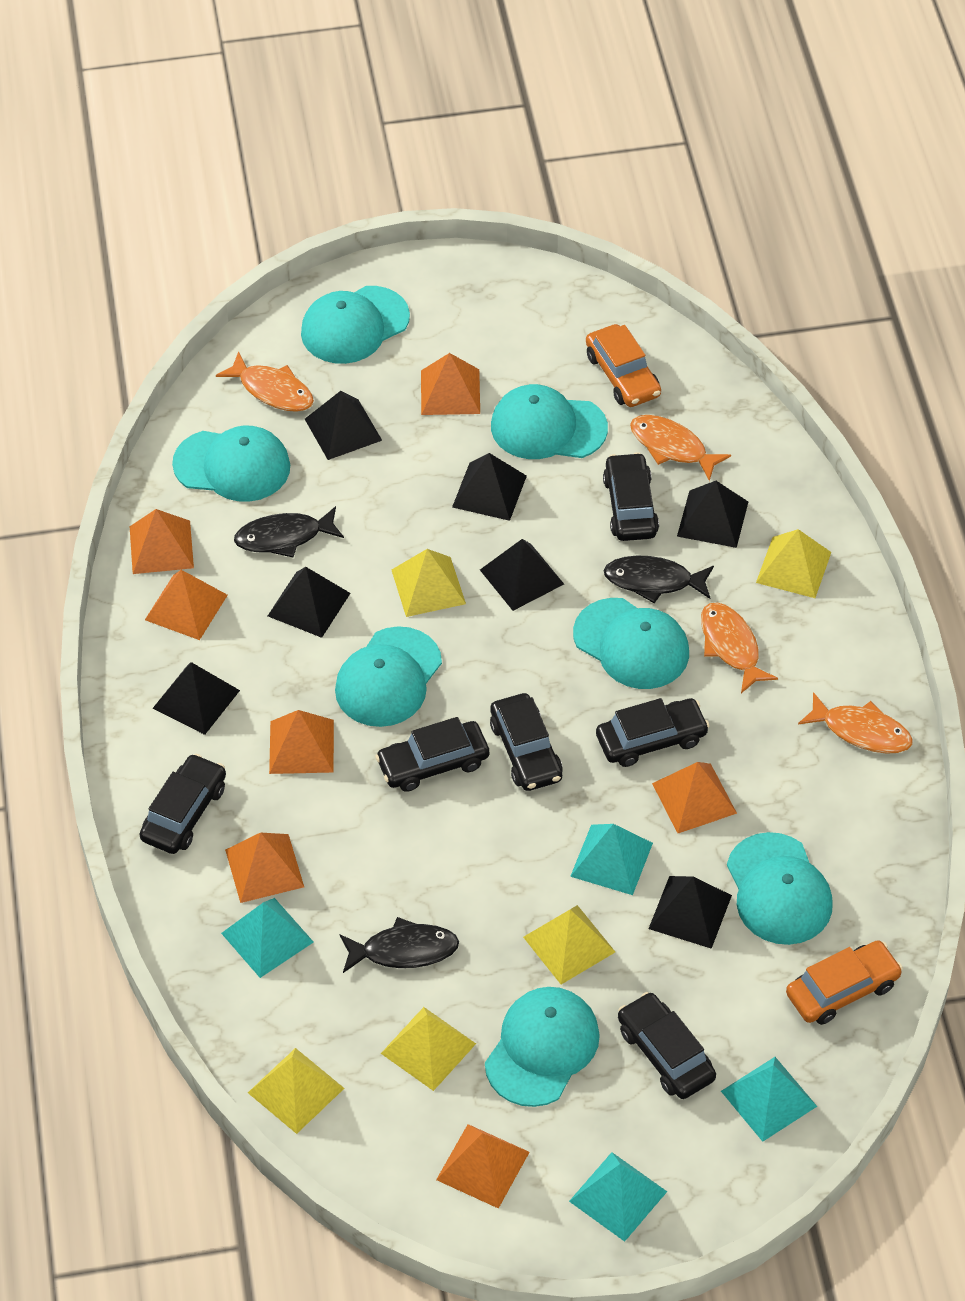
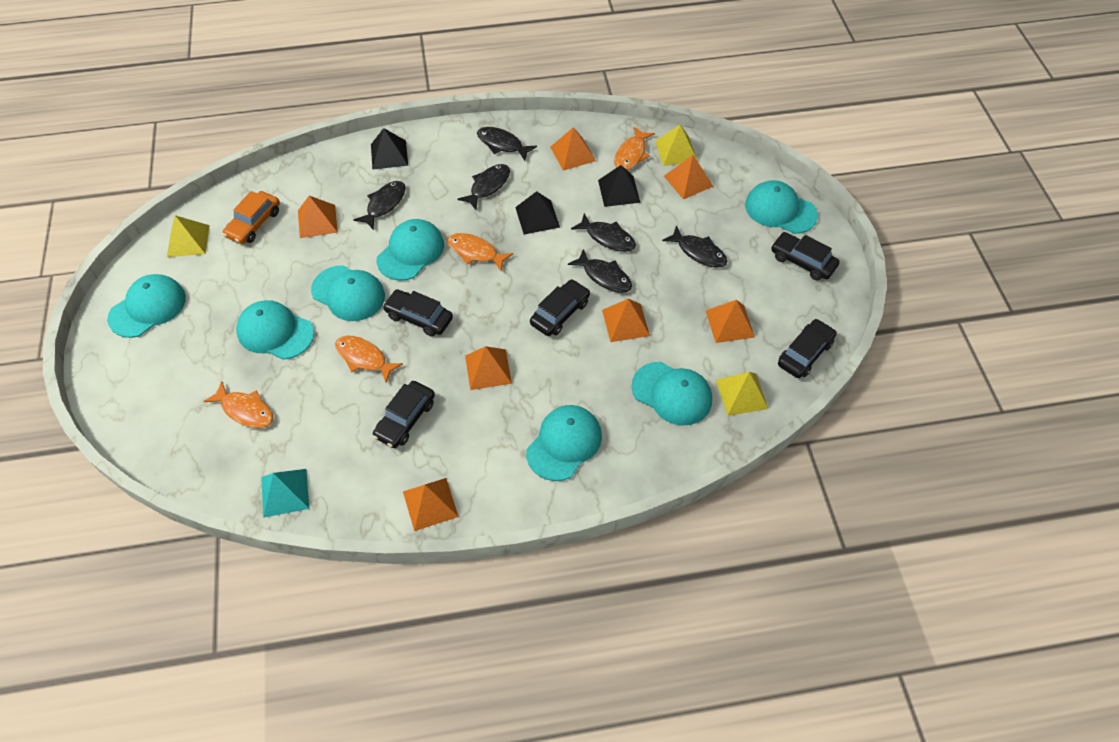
black car: 6 -> 5
black fish: 3 -> 6
black pyramid: 7 -> 3
orange car: 2 -> 1
turquoise pyramid: 4 -> 1
yellow pyramid: 5 -> 3

